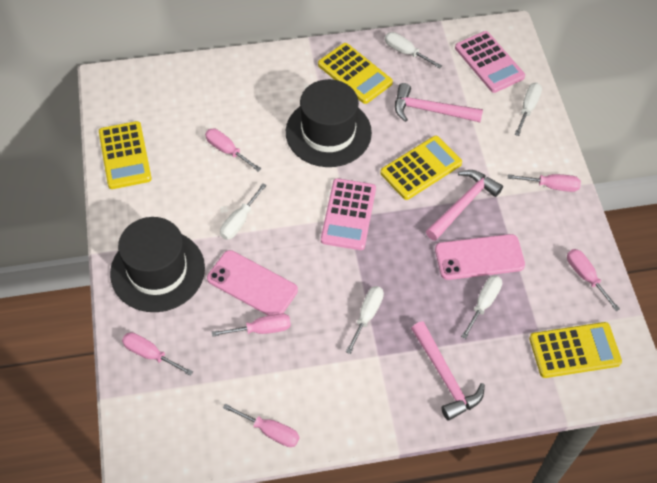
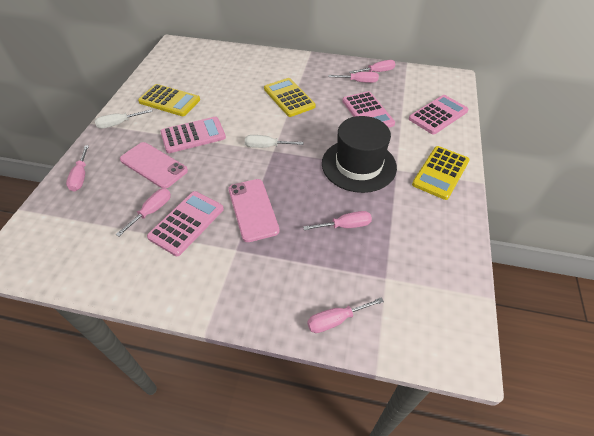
black hat: 2 -> 1
pink calculator: 2 -> 4
pink hammer: 3 -> 0
white screwdriver: 5 -> 2
yellow calculator: 4 -> 3

